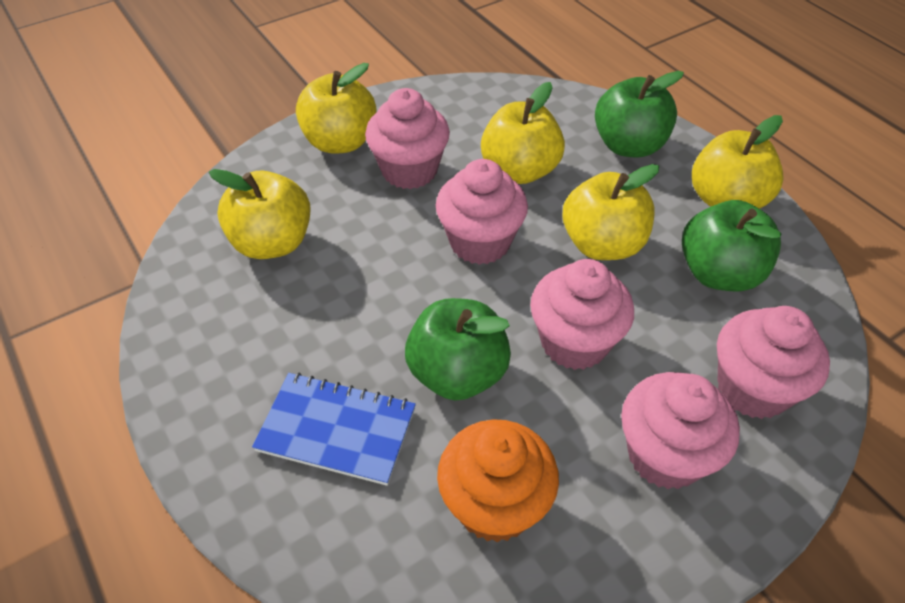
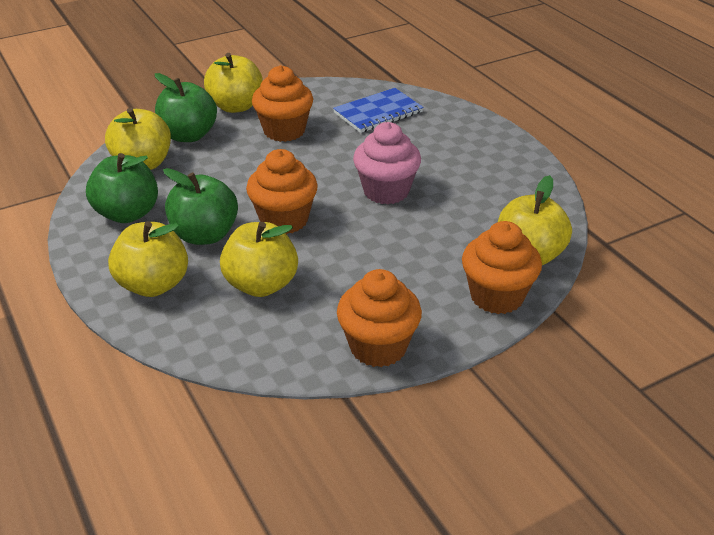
orange cupcake: 1 -> 4
pink cupcake: 5 -> 1

